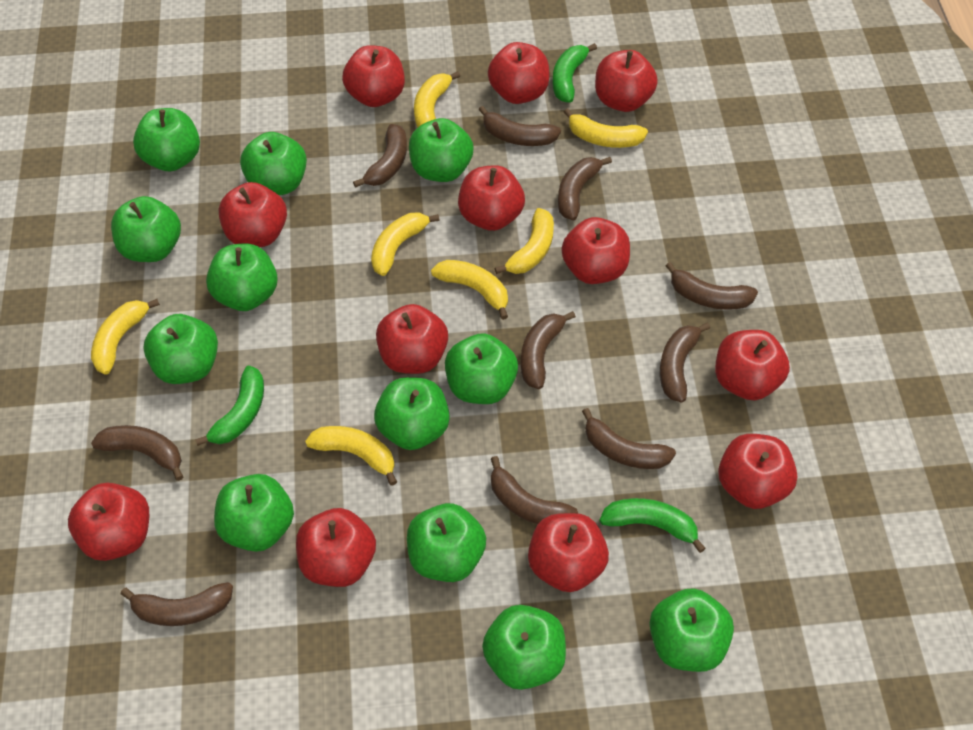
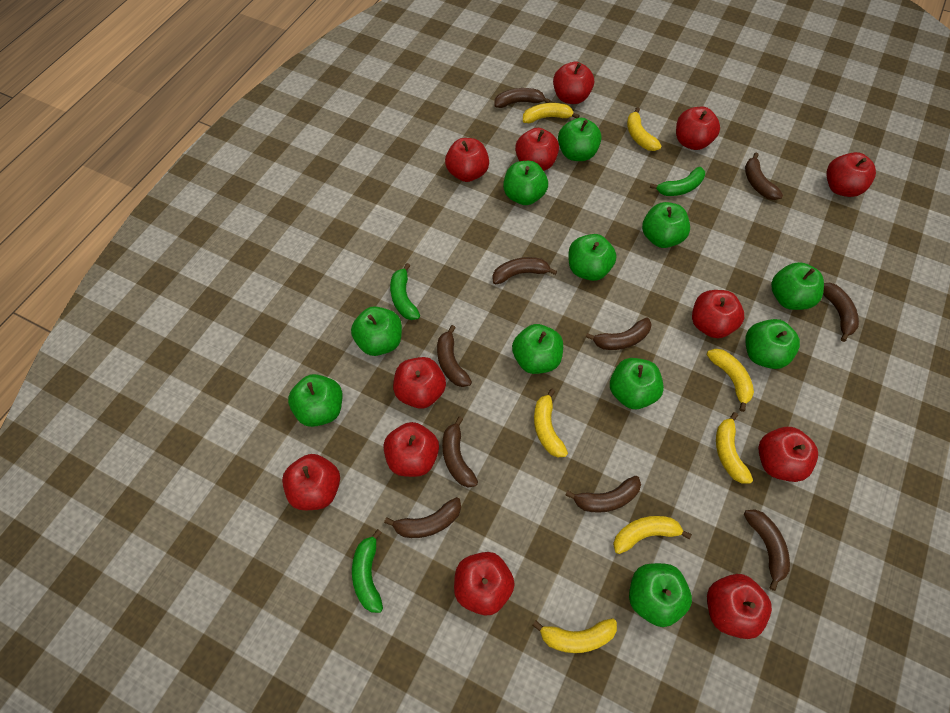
green apple: 12 -> 11

